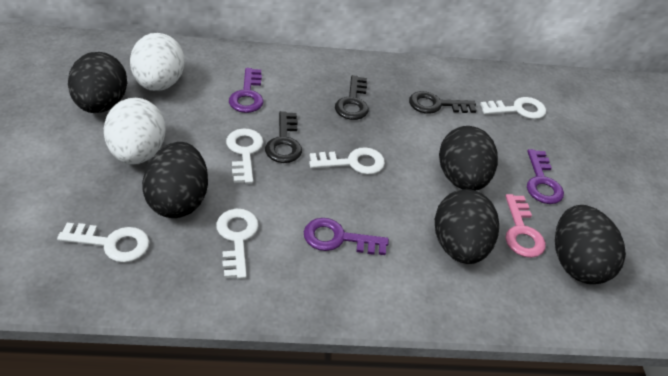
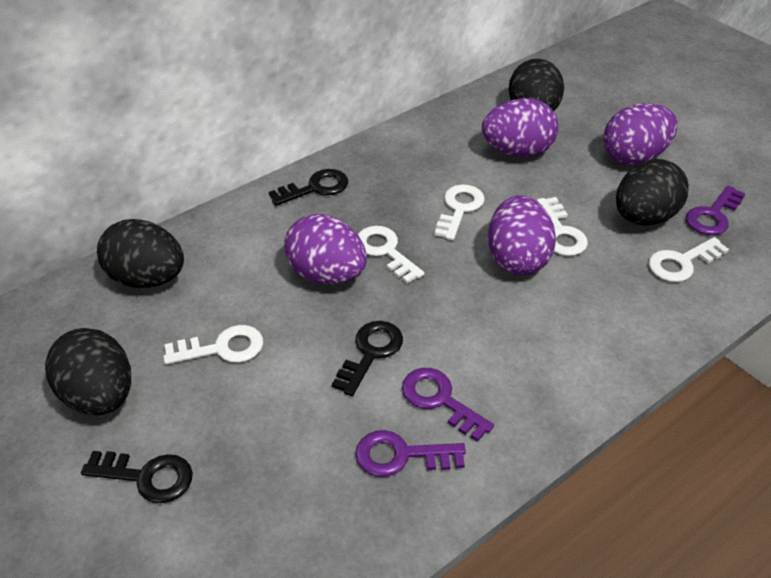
black egg: 5 -> 4
pink key: 1 -> 0
purple egg: 0 -> 4
white egg: 2 -> 0

